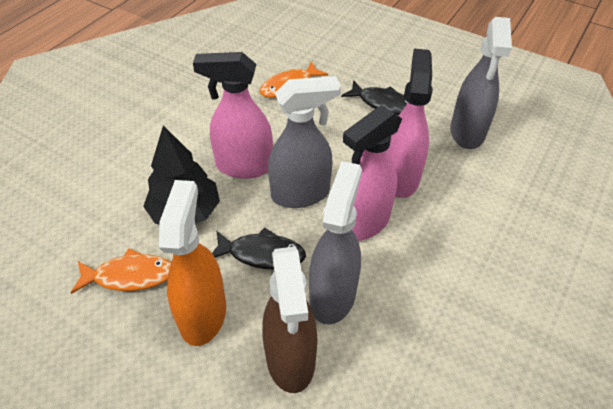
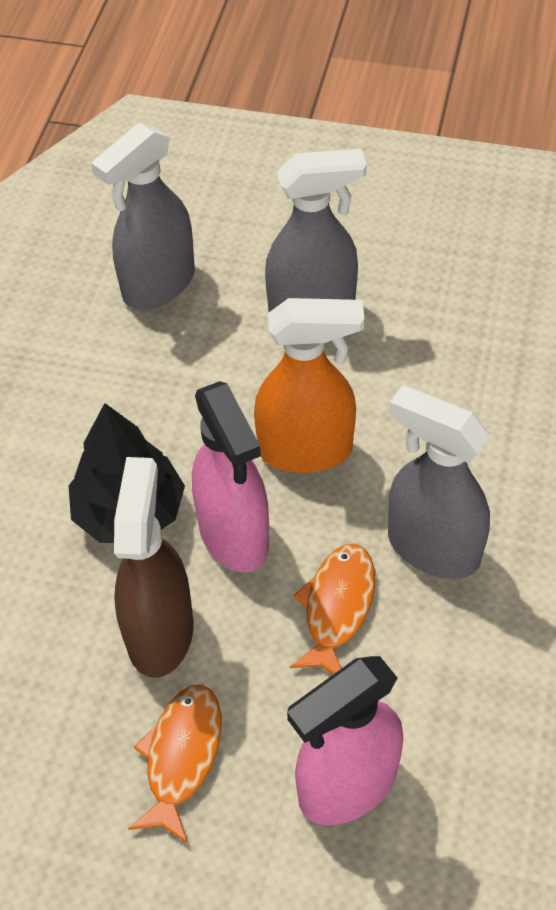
black fish: 2 -> 0
pink spray bottle: 3 -> 2

